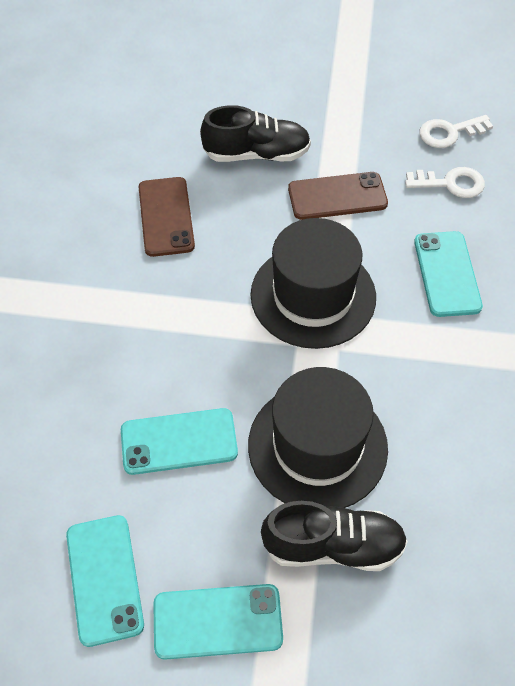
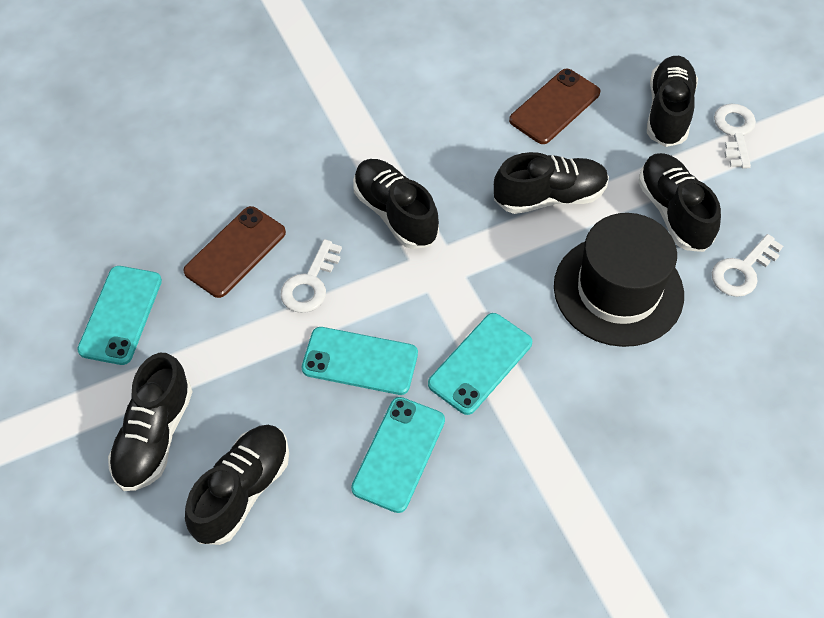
black hat: 2 -> 1
black shoe: 2 -> 6
white key: 2 -> 3

